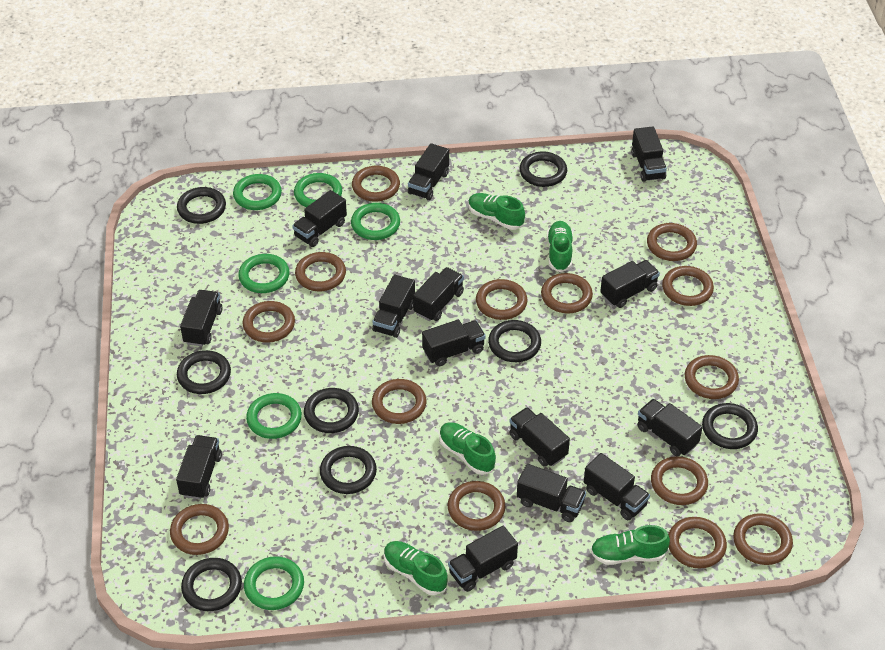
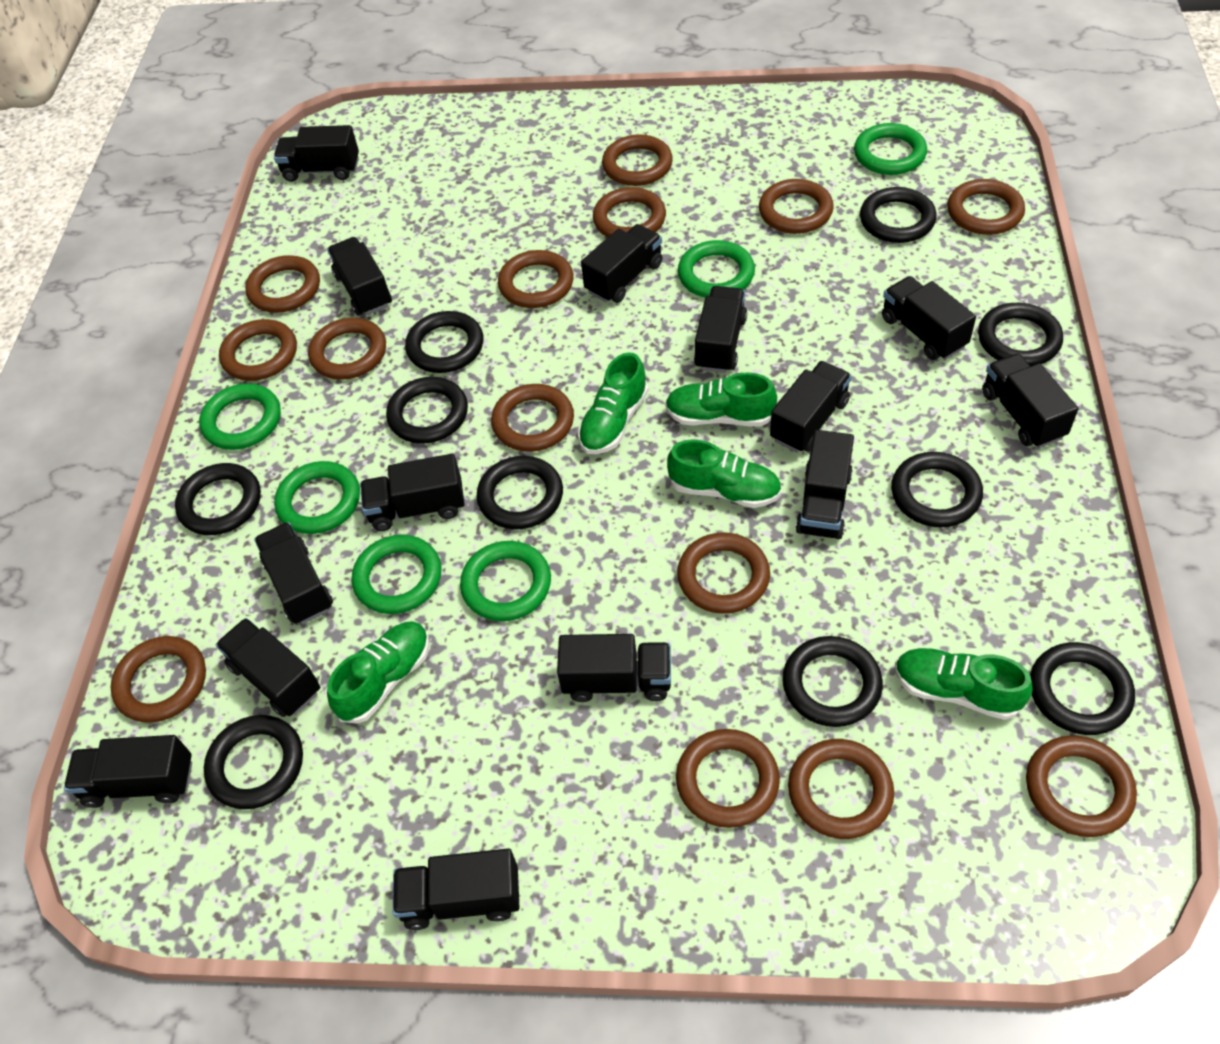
black ring: 8 -> 10

